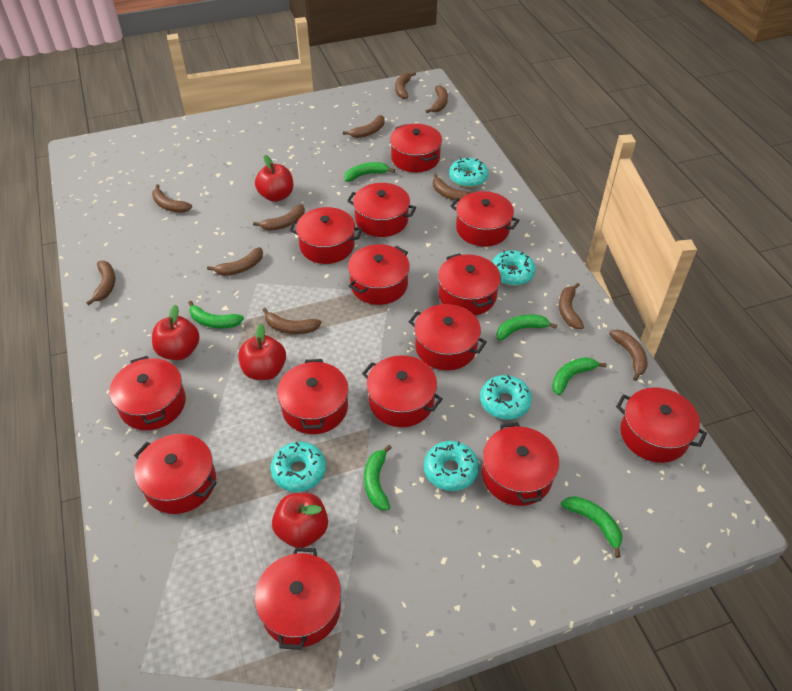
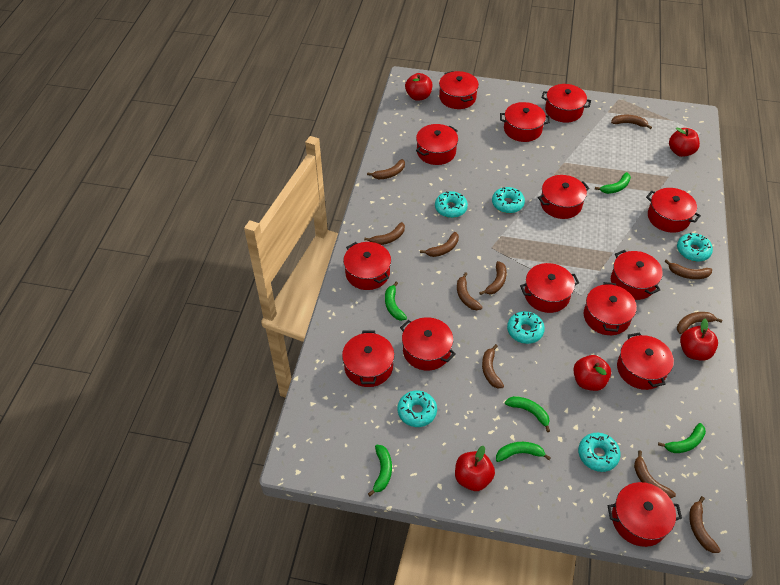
red apple: 4 -> 5
turquoise donut: 5 -> 6

